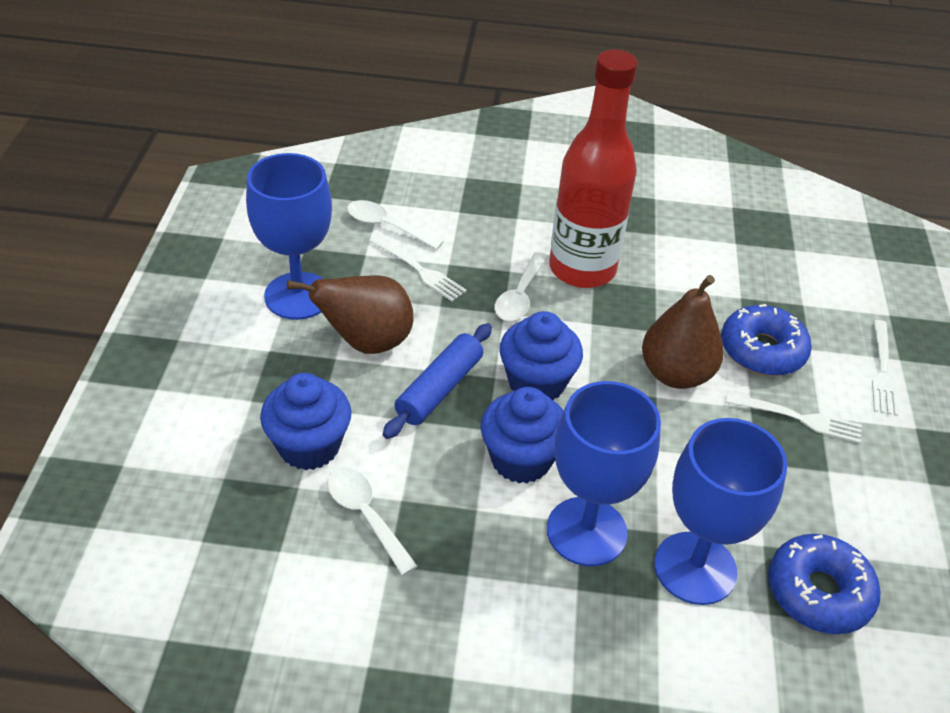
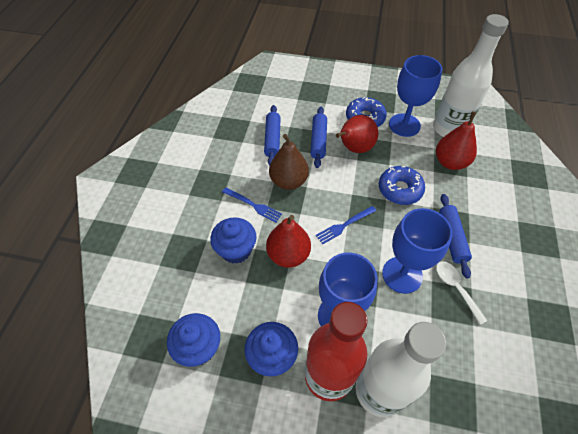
blue fork: 0 -> 2
blue rolling pin: 1 -> 3
brown pear: 2 -> 1
red pear: 0 -> 3
white bottle: 0 -> 2
white fork: 3 -> 0
white spoon: 3 -> 1

